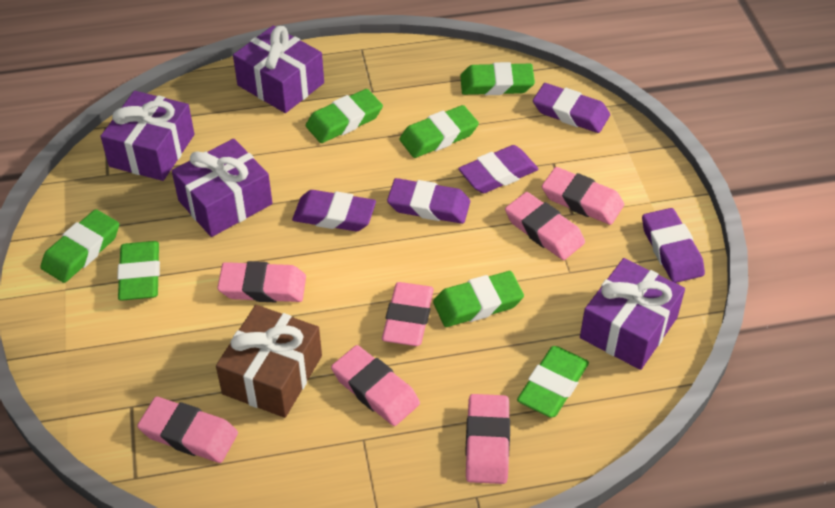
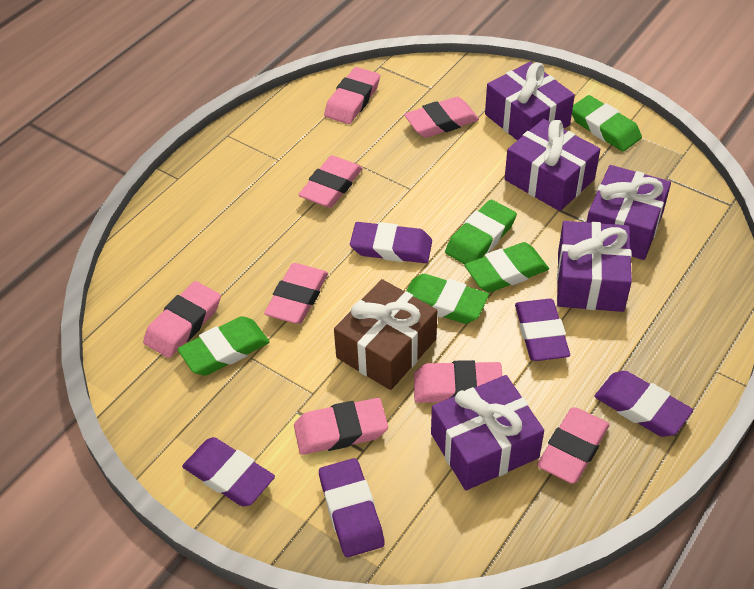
green eraser: 7 -> 5
pink eraser: 7 -> 8
purple gift: 4 -> 5

